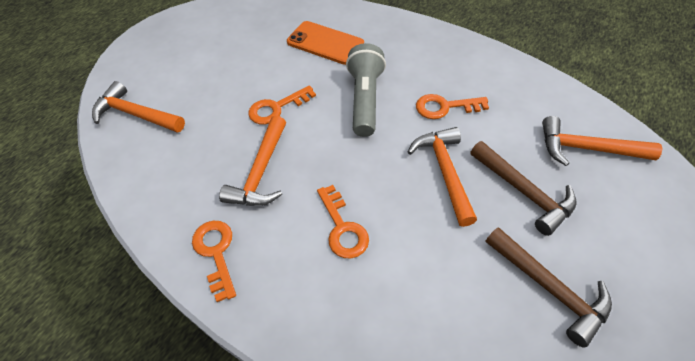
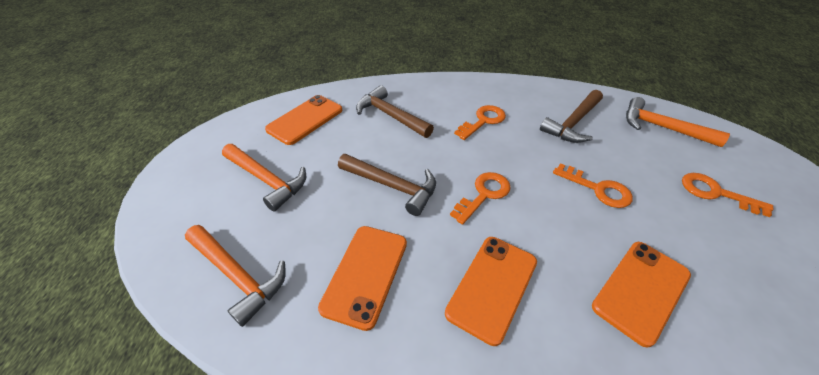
brown hammer: 2 -> 3
grey flashlight: 1 -> 0
orange hammer: 4 -> 3
orange phone: 1 -> 4

